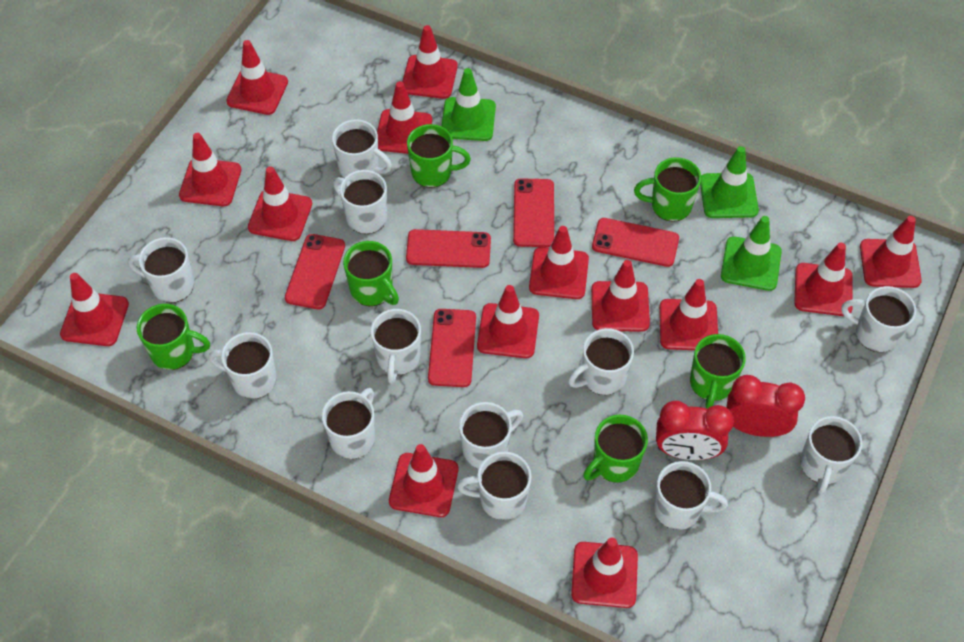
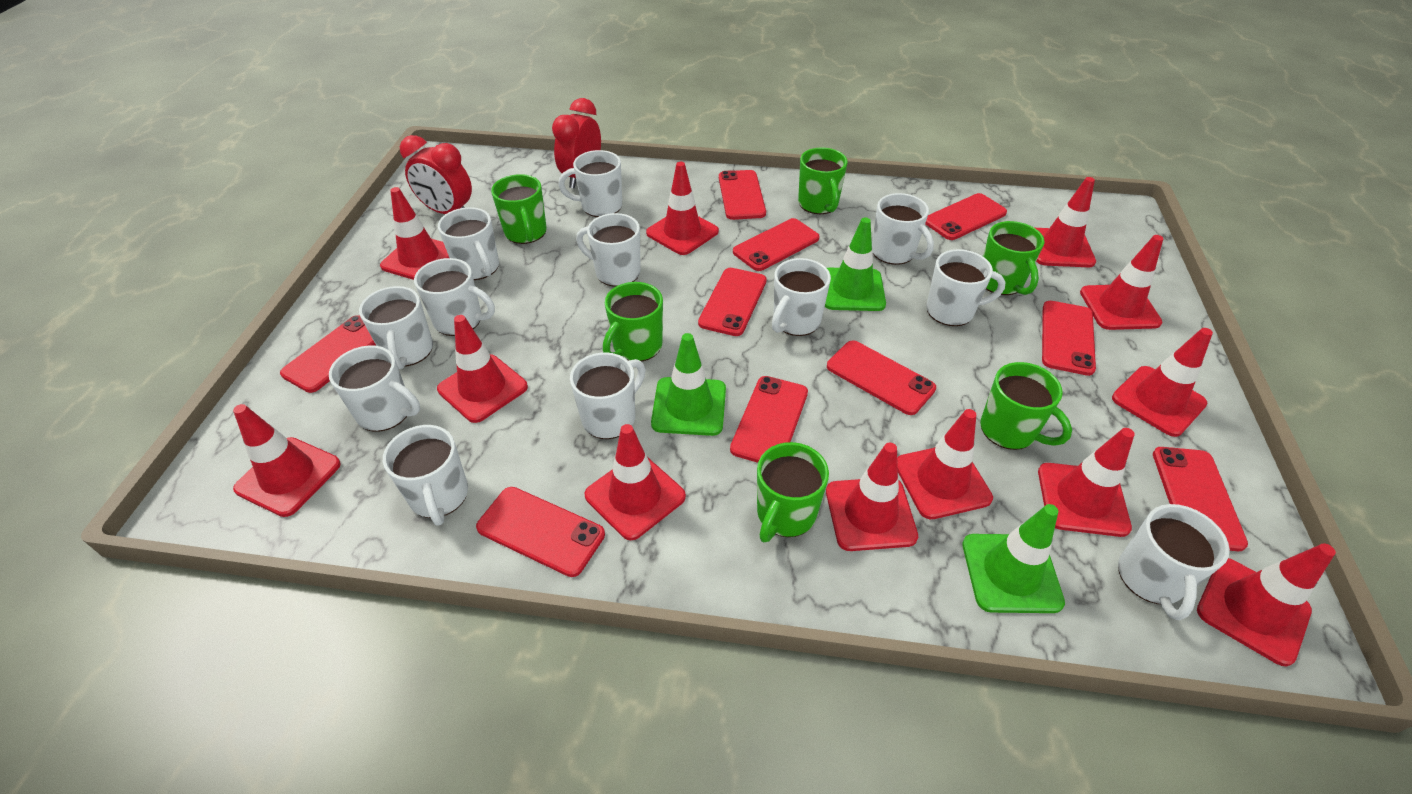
red phone: 5 -> 10
red traffic cone: 14 -> 12

